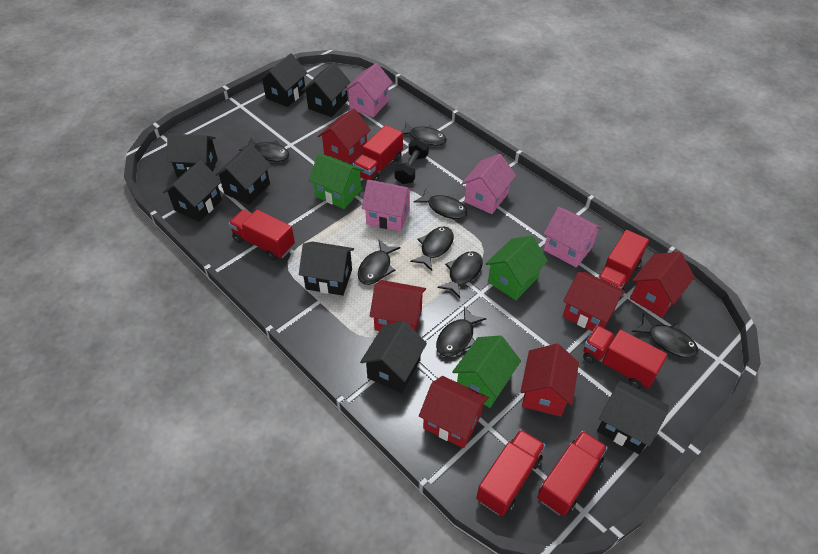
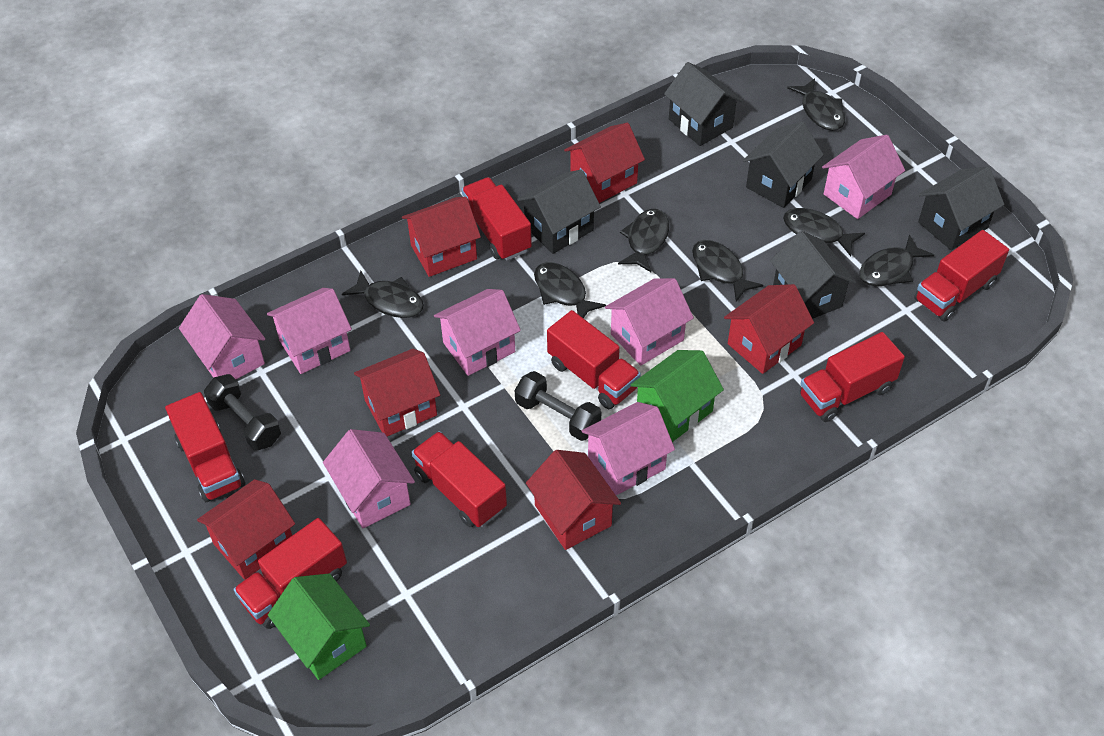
black dumbbell: 1 -> 2
black fish: 8 -> 7
black house: 8 -> 5
green house: 3 -> 2
pink house: 4 -> 7
red truck: 6 -> 7

